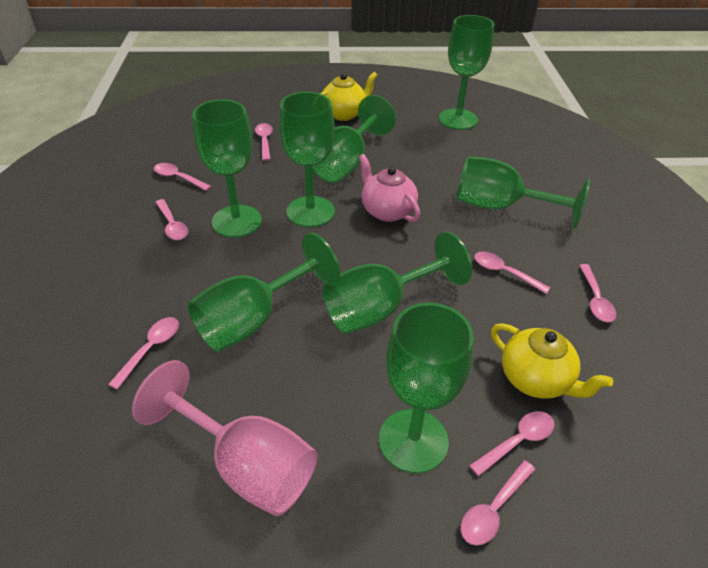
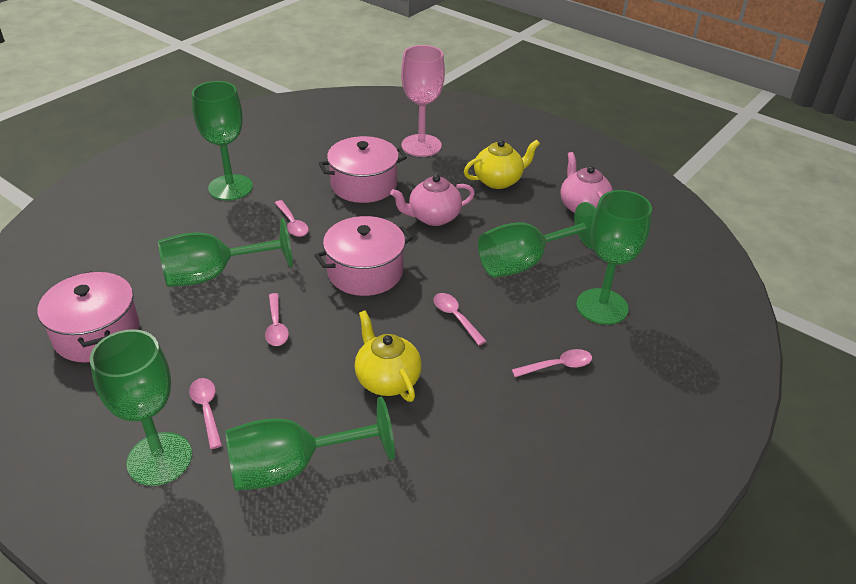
green goblet: 8 -> 6
pink pot: 0 -> 3
pink spoon: 8 -> 5
pink teapot: 1 -> 2

